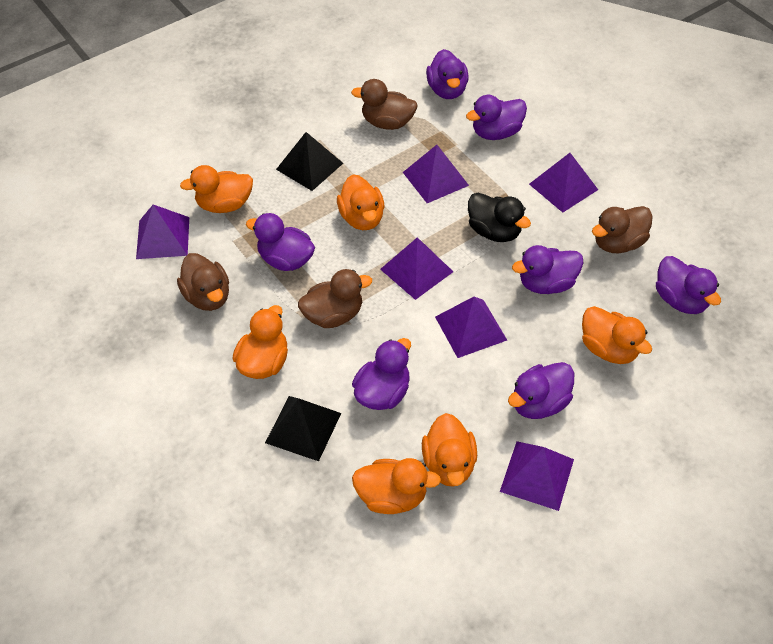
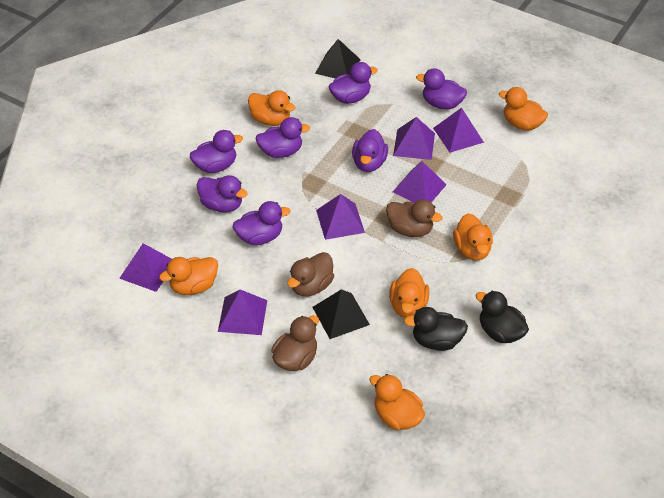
black duck: 1 -> 2
brown duck: 4 -> 3

